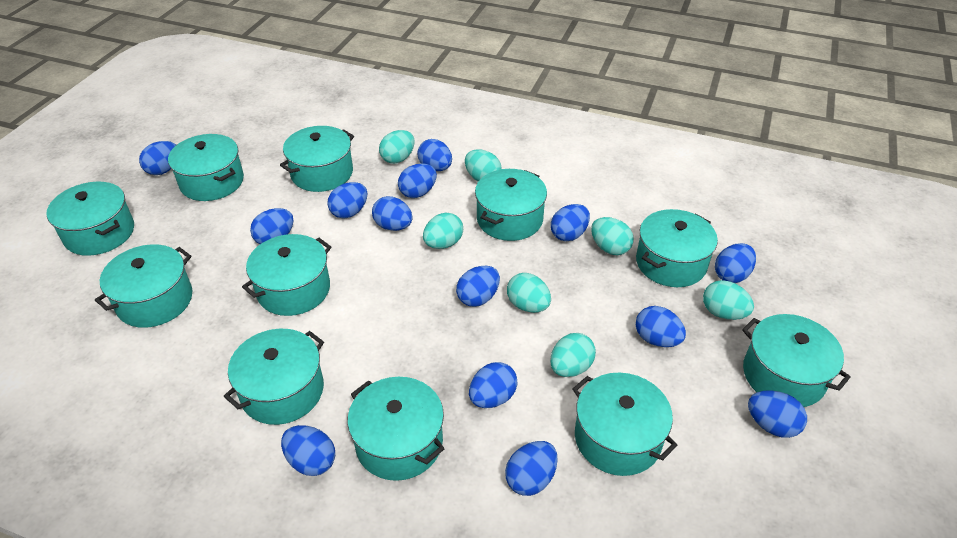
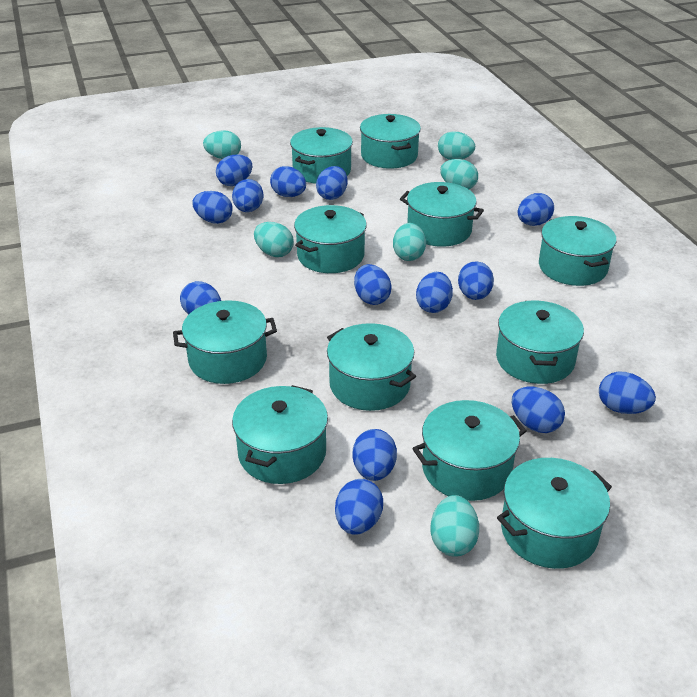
turquoise egg: 7 -> 6

